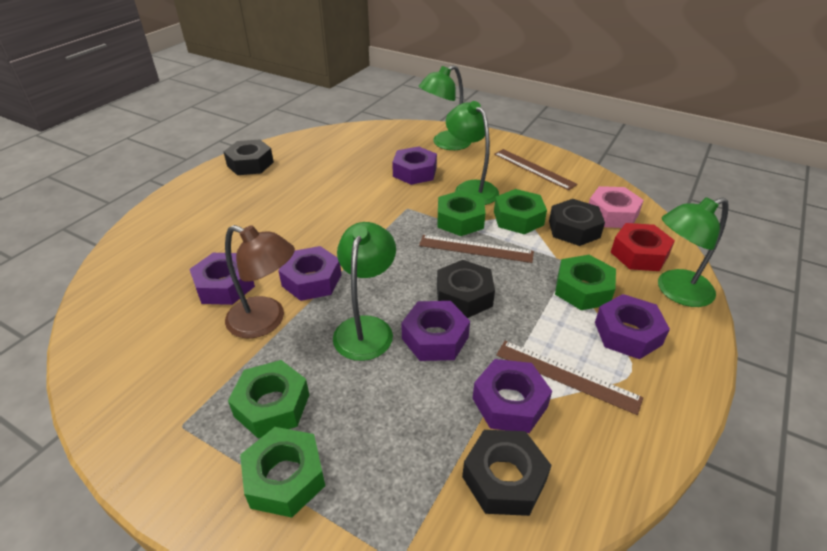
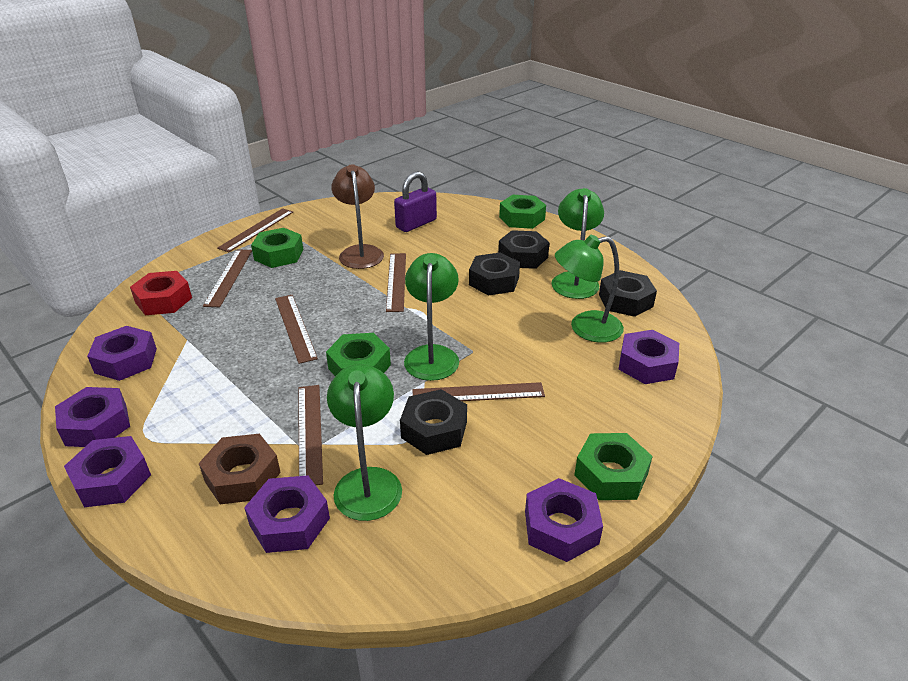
brown nut: 0 -> 1
brown ruler: 3 -> 6
green nut: 5 -> 4
pink nut: 1 -> 0
purple padlock: 0 -> 1

